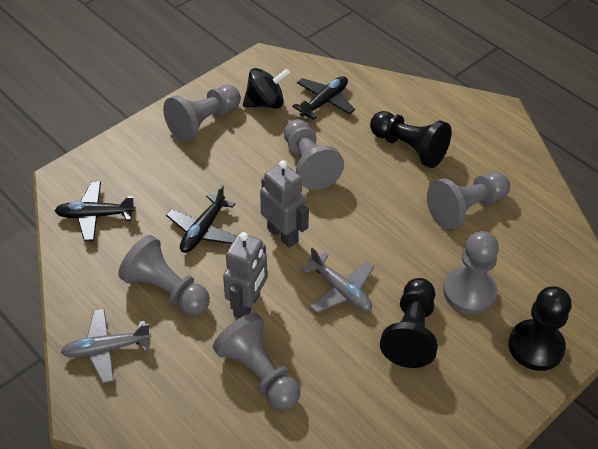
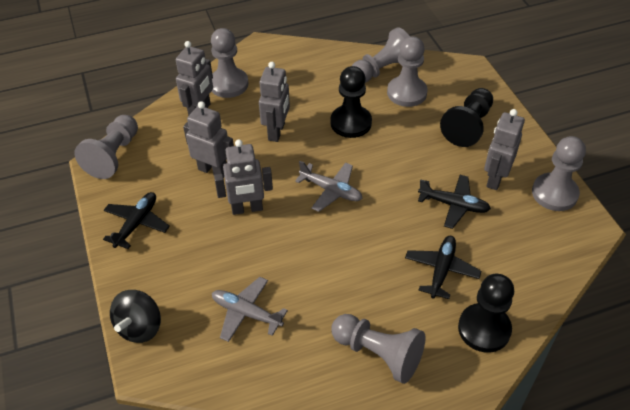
grey robot: 2 -> 5

